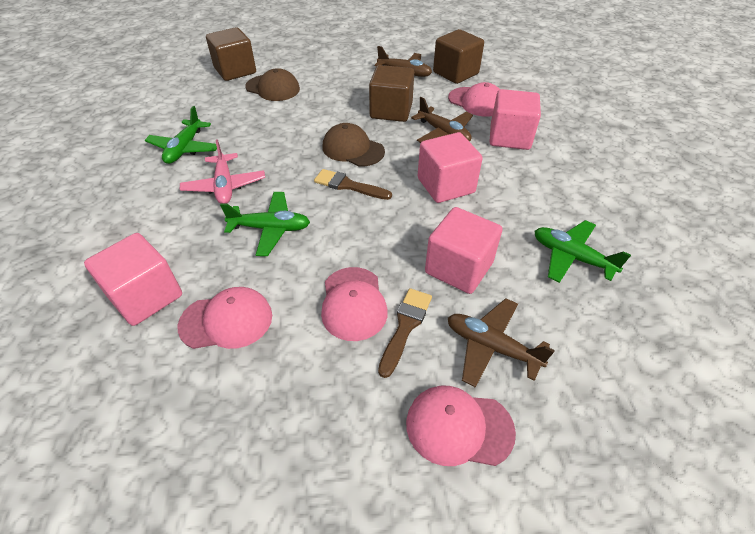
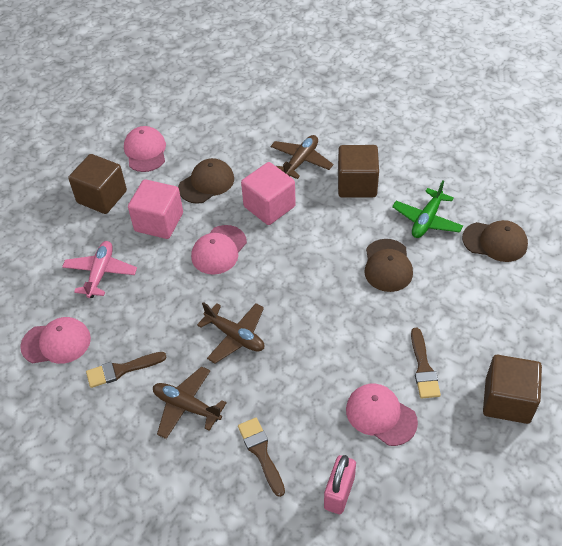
brown brush: 2 -> 3
brown cap: 2 -> 3
green plane: 3 -> 1
pink cube: 4 -> 2
pink padlock: 0 -> 1

